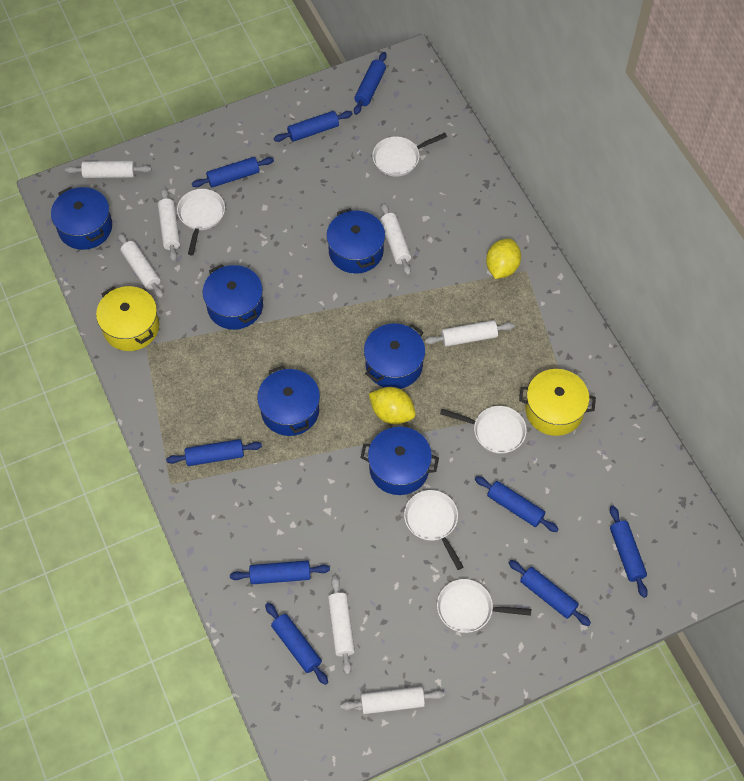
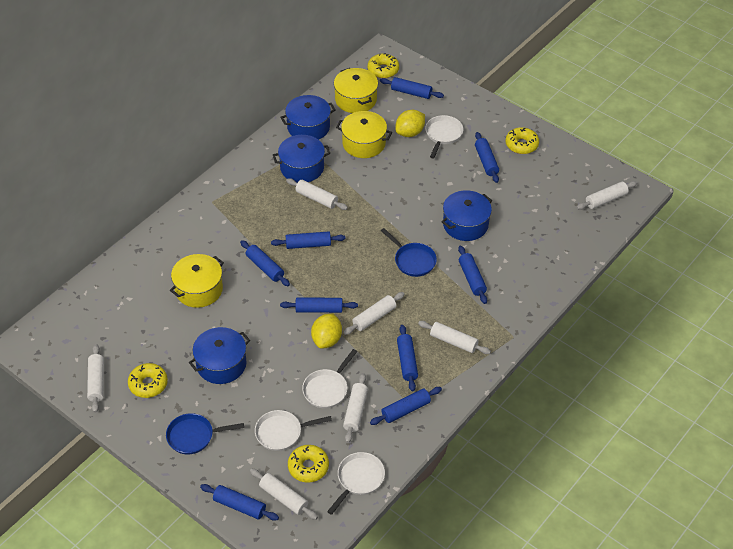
blue pan: 0 -> 2
blue pot: 6 -> 4
white pan: 5 -> 4
yellow donut: 0 -> 4
yellow pot: 2 -> 3

